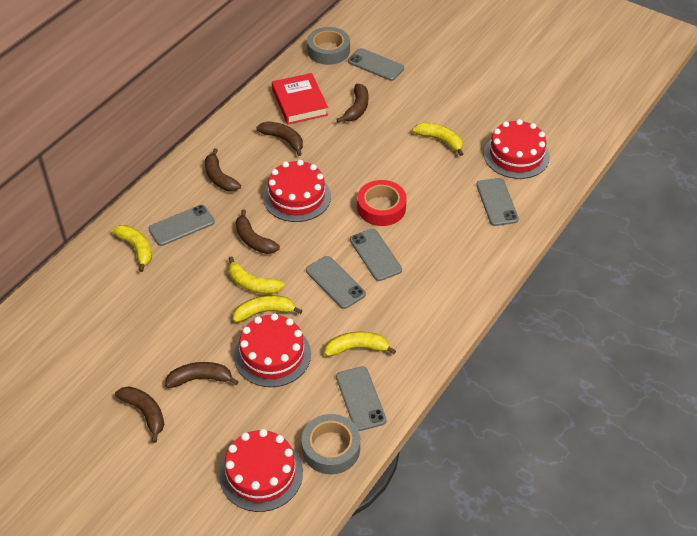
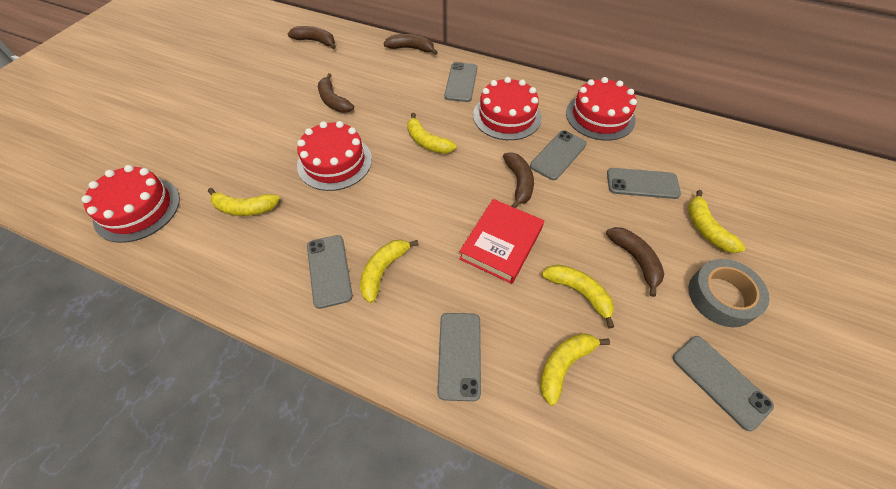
brown banana: 6 -> 5
grey tape: 2 -> 1
red tape: 1 -> 0
yellow banana: 5 -> 6

